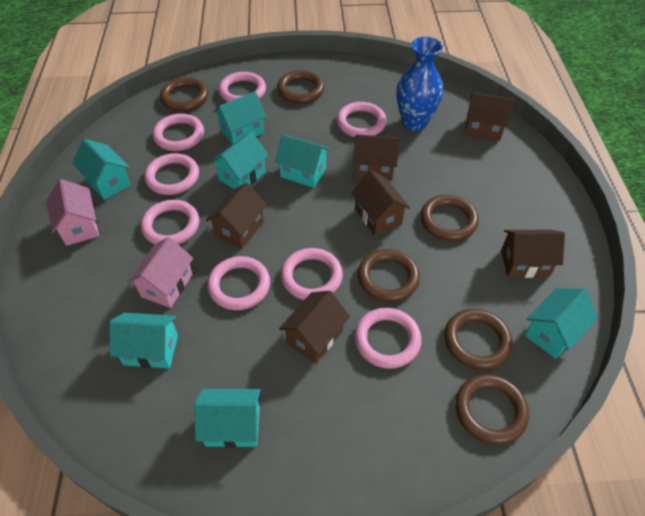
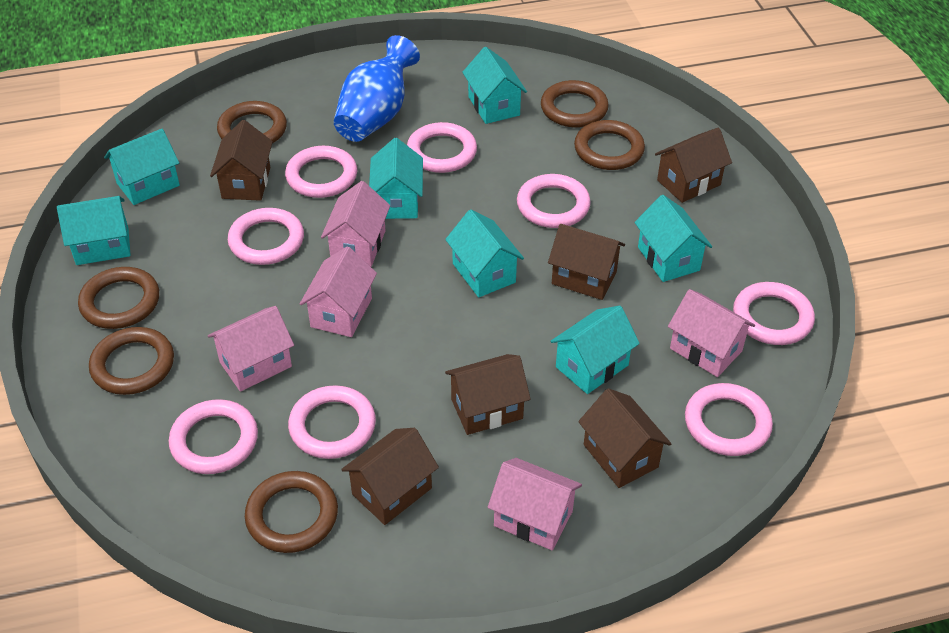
pink house: 2 -> 5

